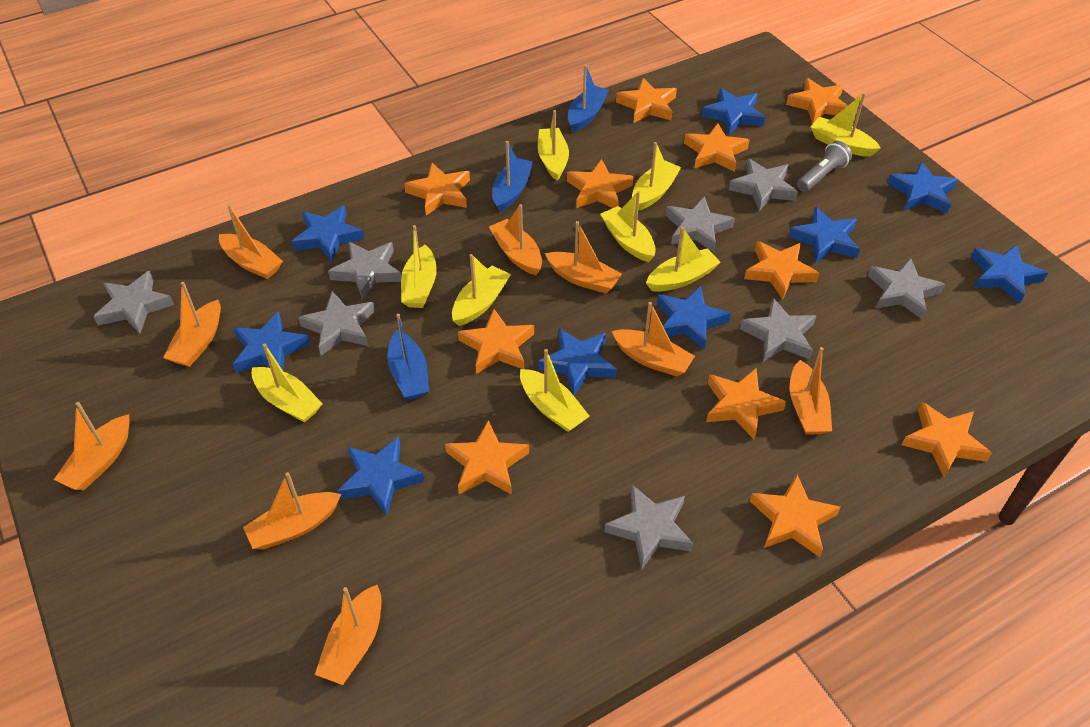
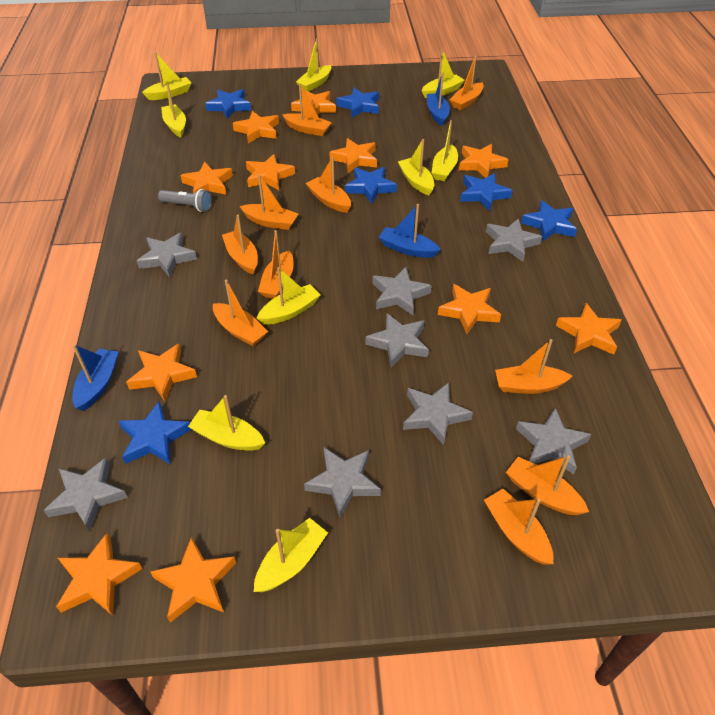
blue star: 9 -> 6
orange boat: 9 -> 10

